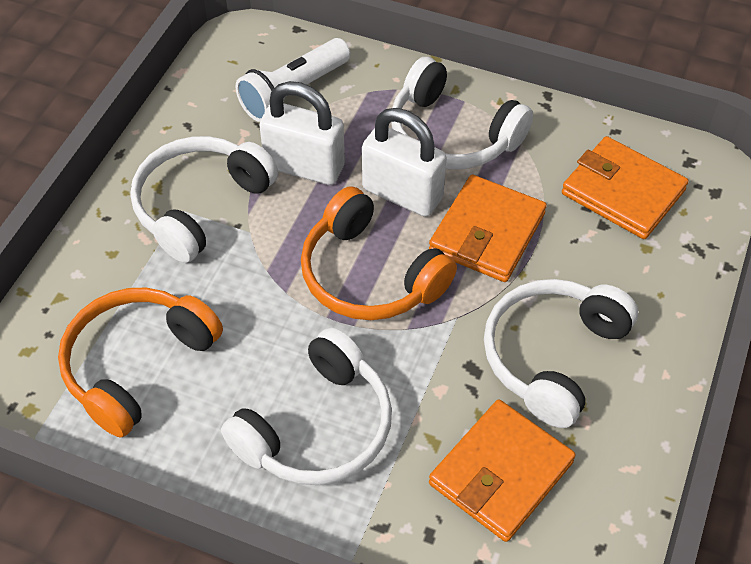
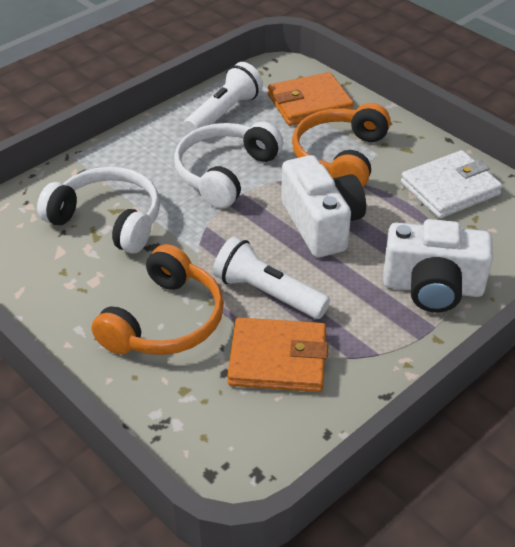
orange wallet: 3 -> 2
white camera: 0 -> 2
white flashlight: 1 -> 2
white headphones: 4 -> 2
white padlock: 2 -> 0
white wallet: 0 -> 1

